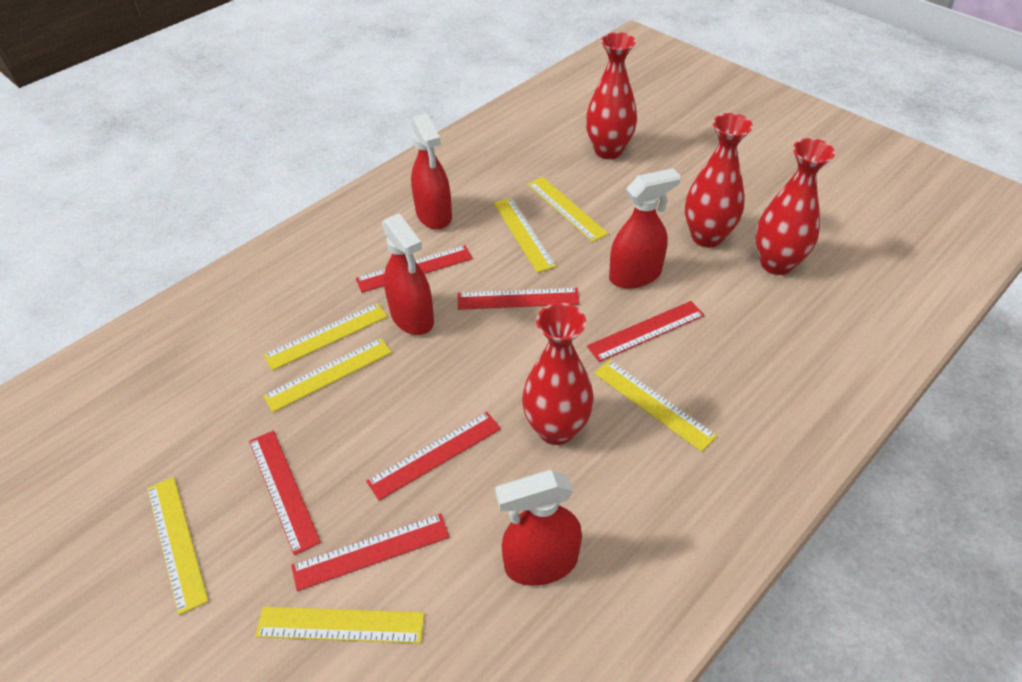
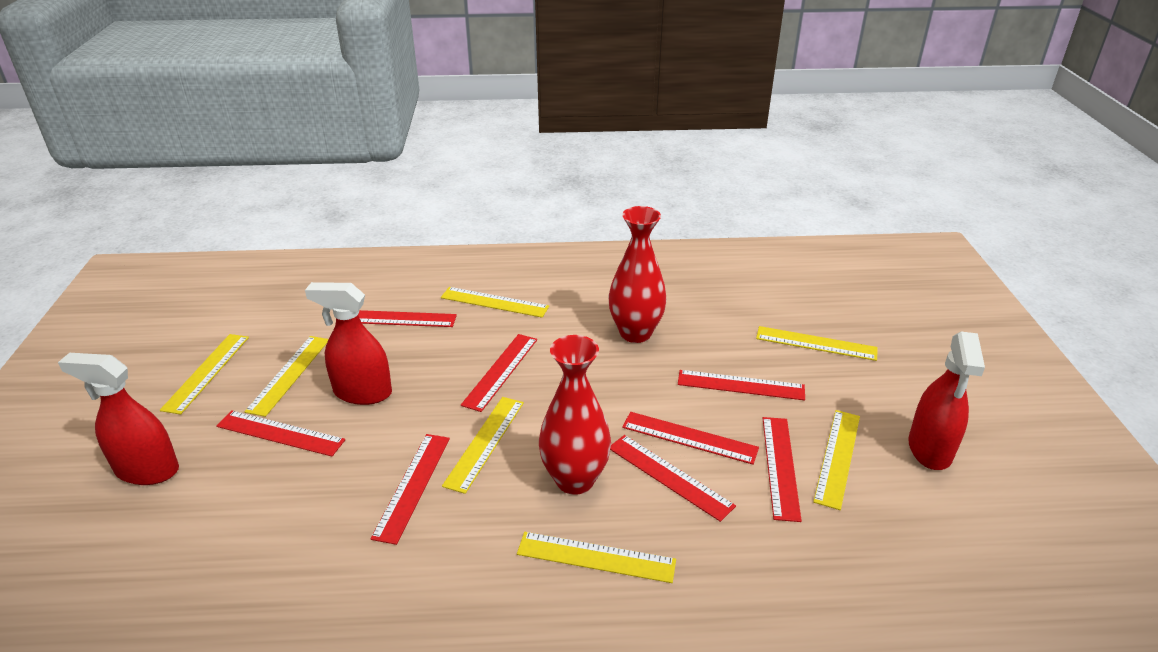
red ruler: 6 -> 8
red spray bottle: 4 -> 3
red vase: 4 -> 2

